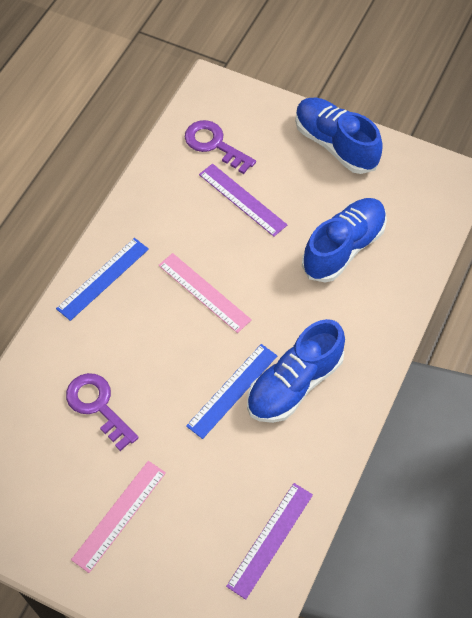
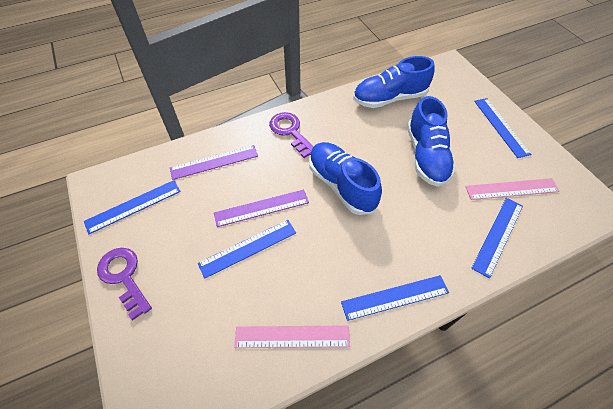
blue ruler: 2 -> 5

